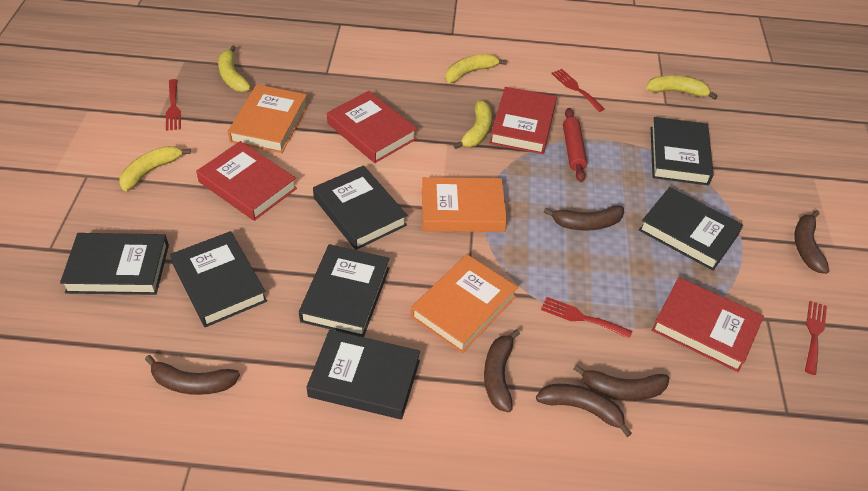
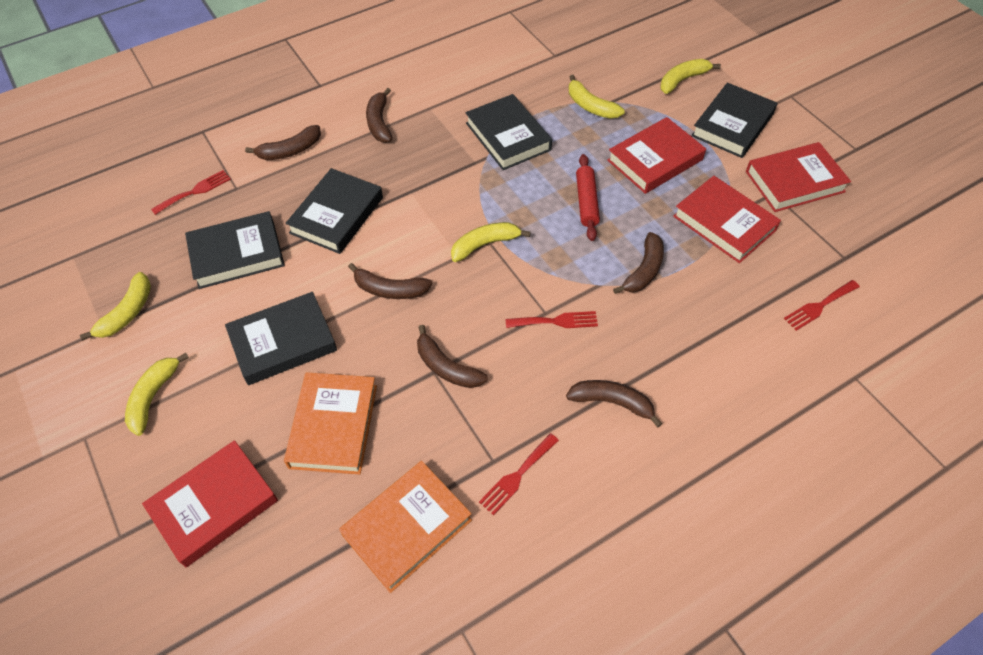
black book: 7 -> 5
orange book: 3 -> 2

